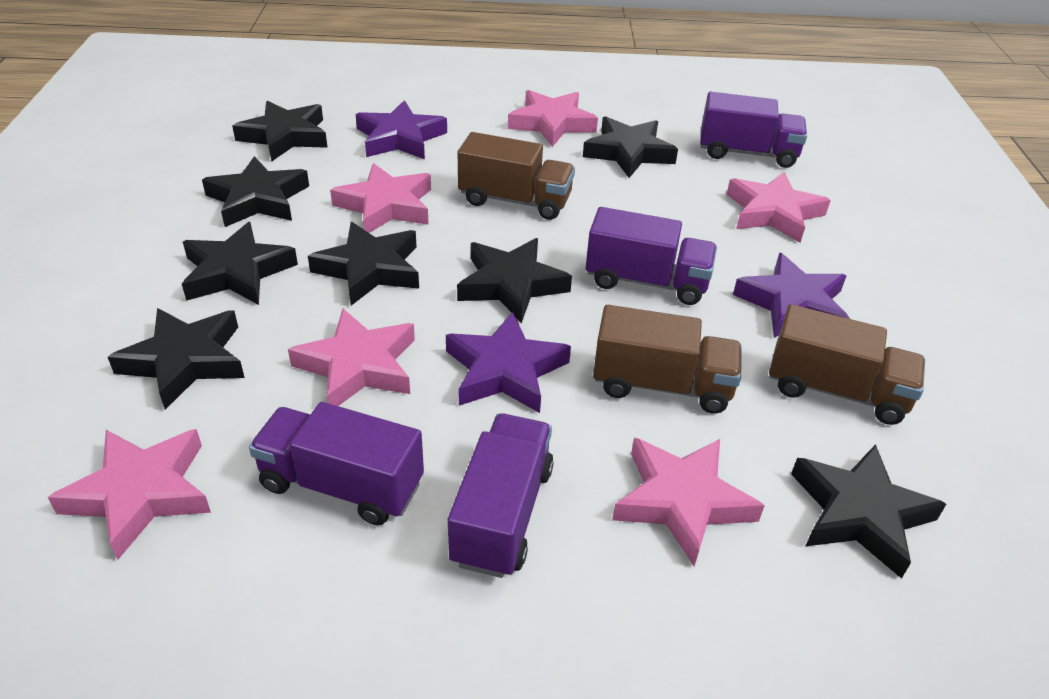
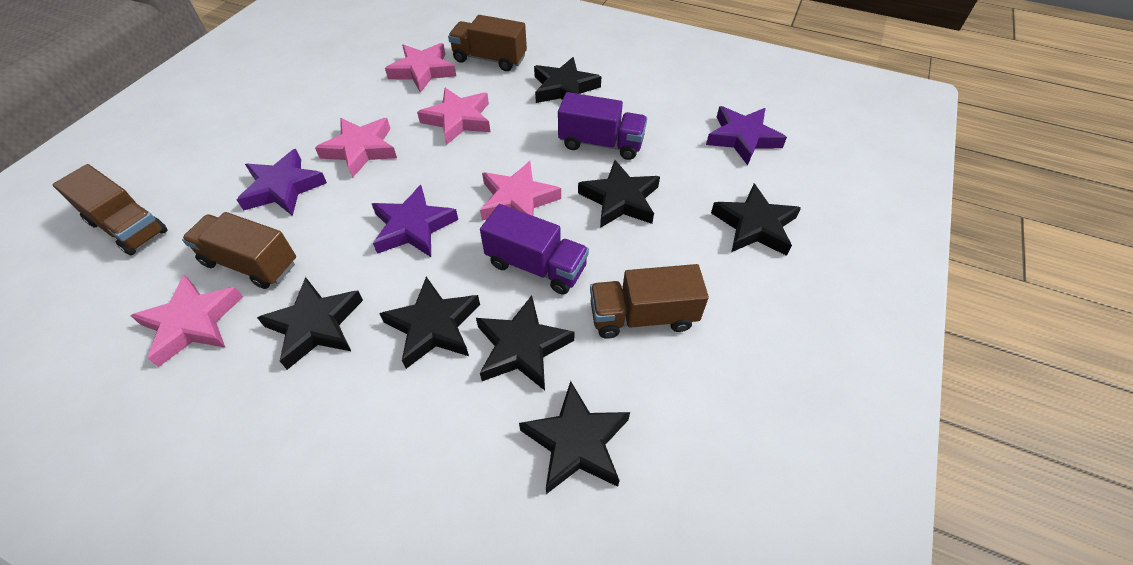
black star: 8 -> 7
brown truck: 3 -> 4
pink star: 6 -> 5
purple truck: 4 -> 2

